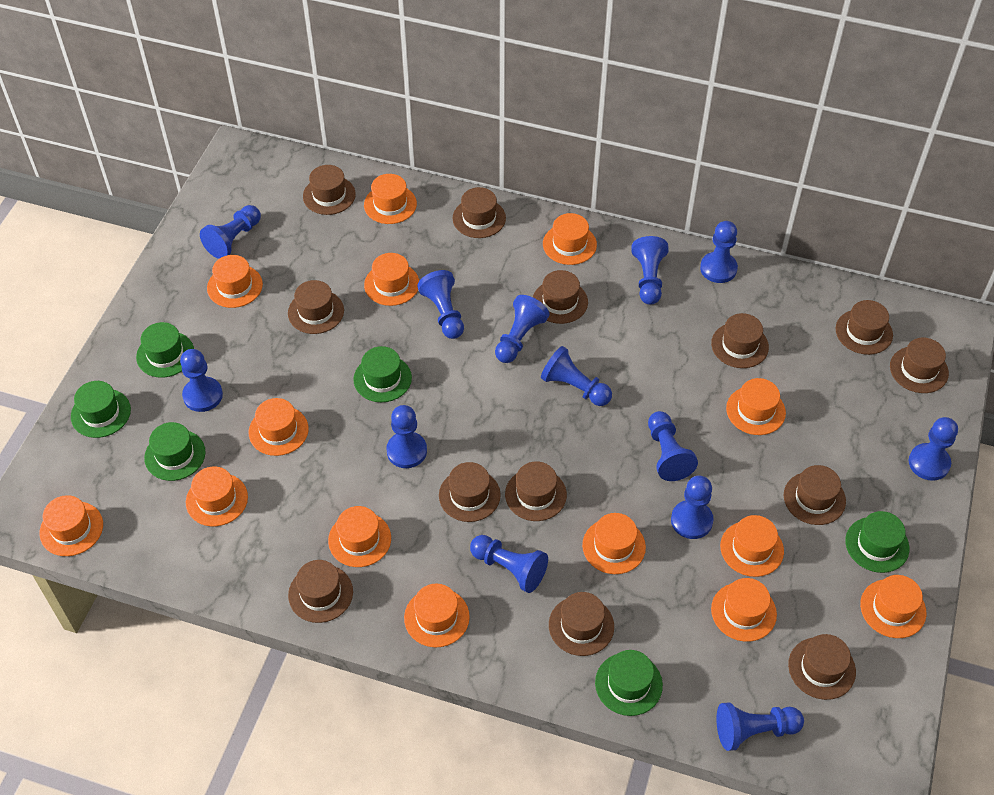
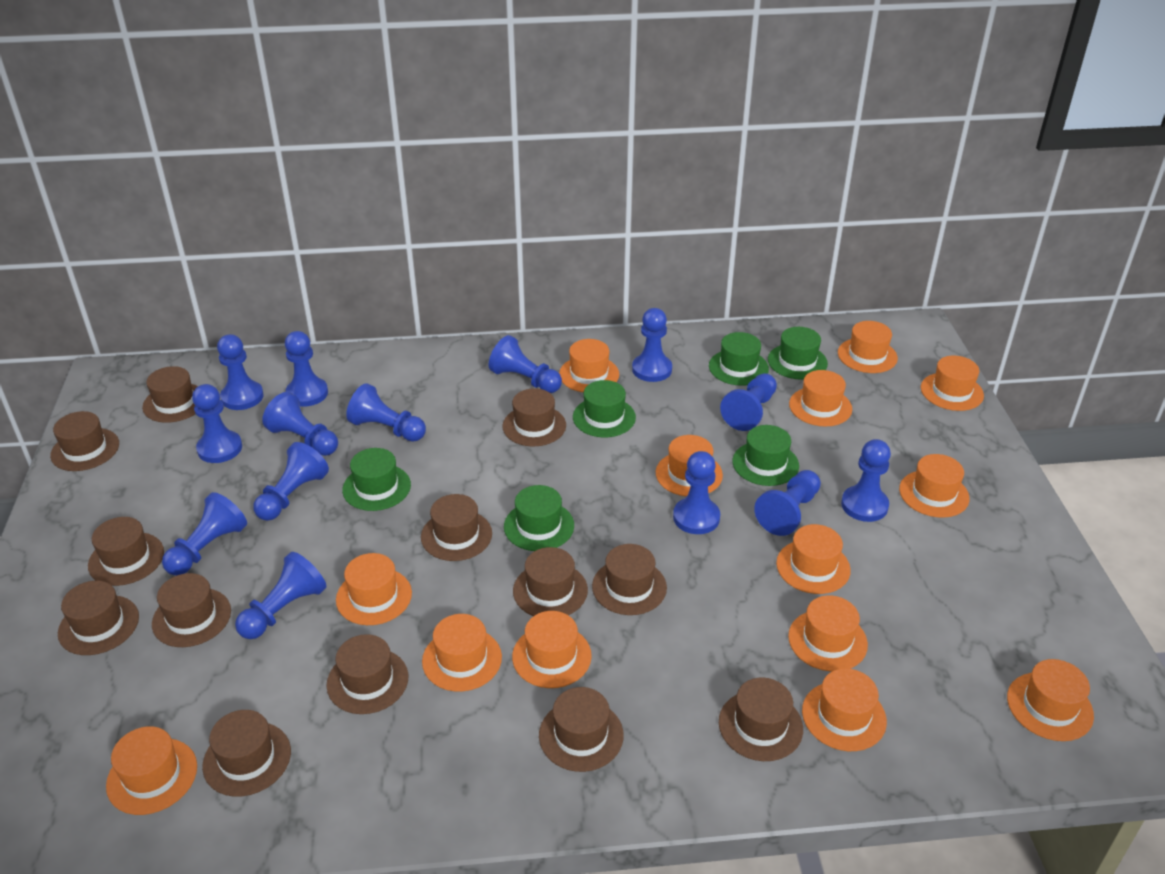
blue pawn: 13 -> 14

